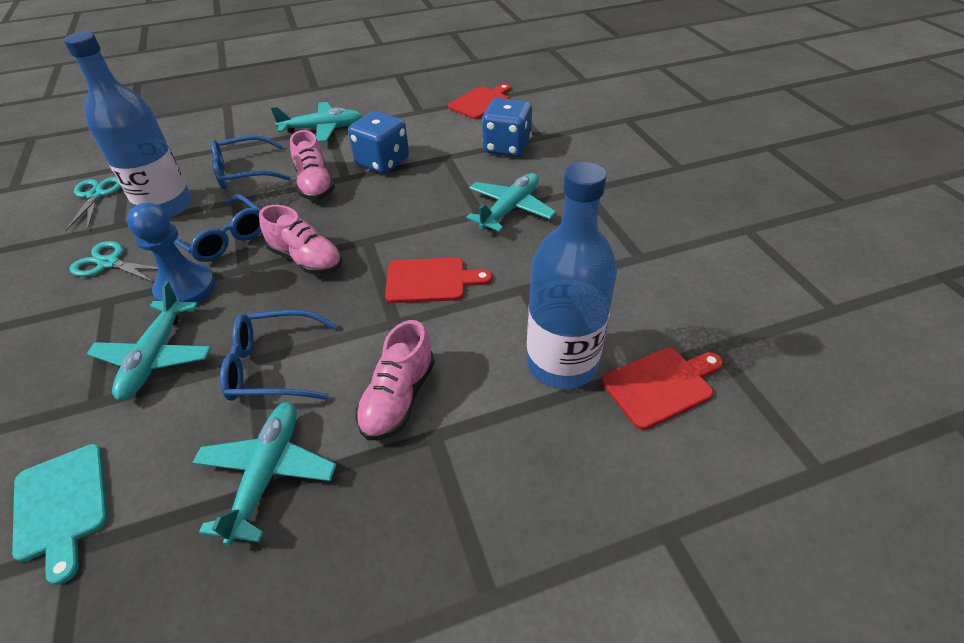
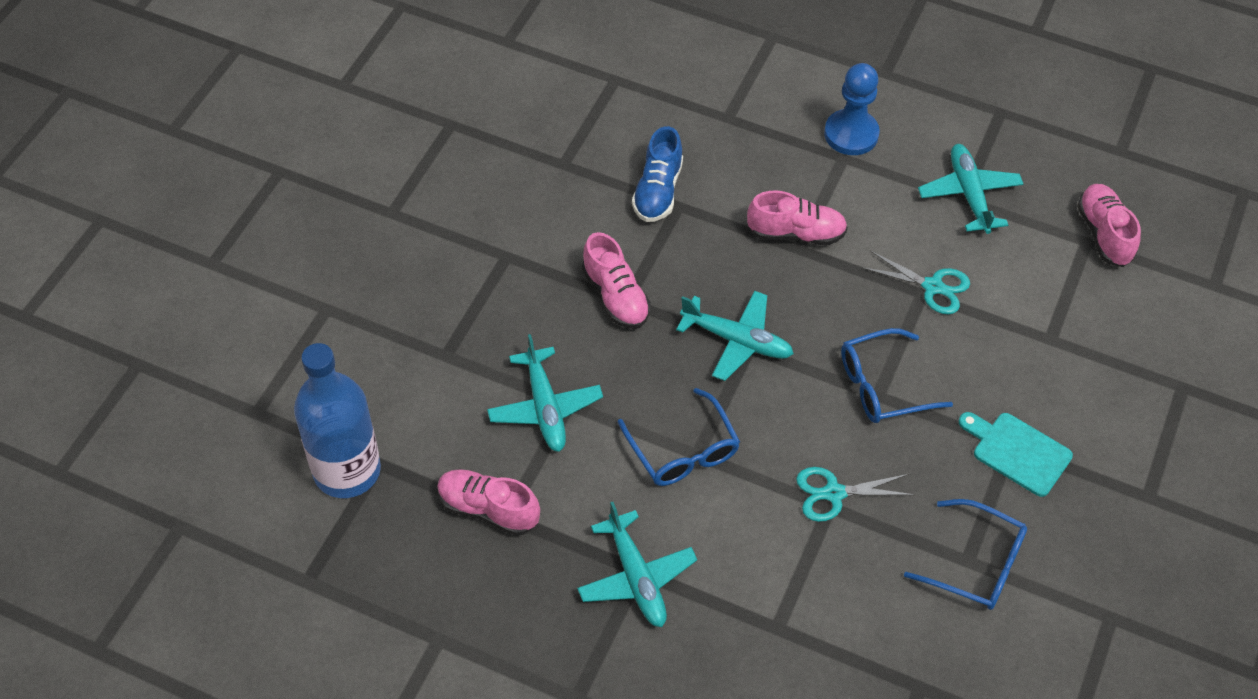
blue bottle: 2 -> 1
blue dice: 2 -> 0
blue shoe: 0 -> 1
pink shoe: 3 -> 4
red cutting board: 3 -> 0

